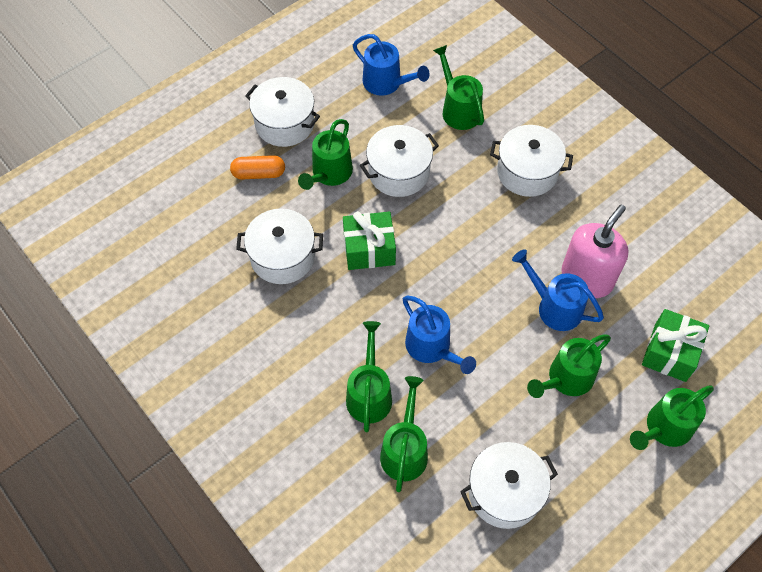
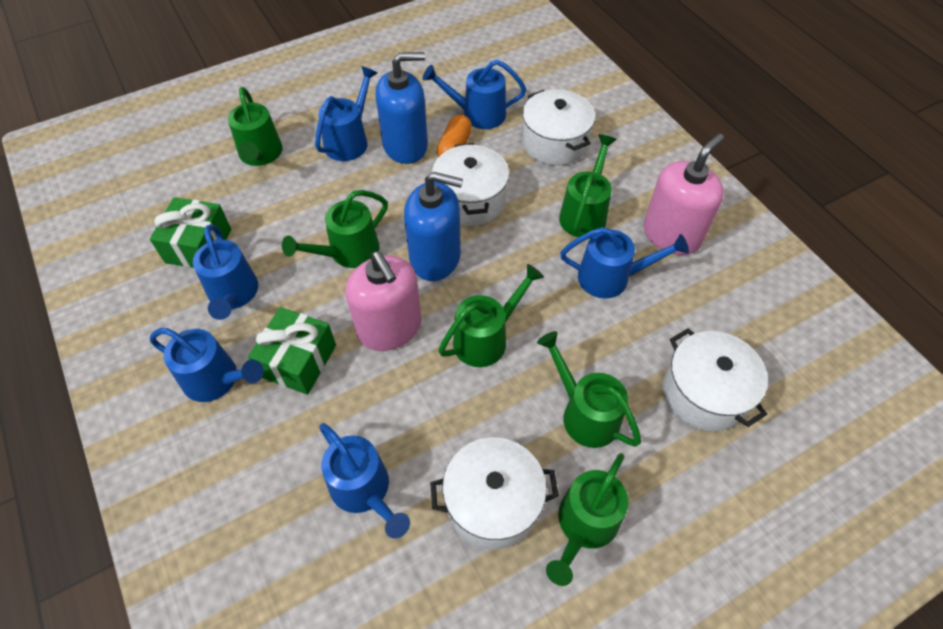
blue soap dispenser: 0 -> 2
blue watering can: 3 -> 6
pink soap dispenser: 1 -> 2
white pot: 5 -> 4

